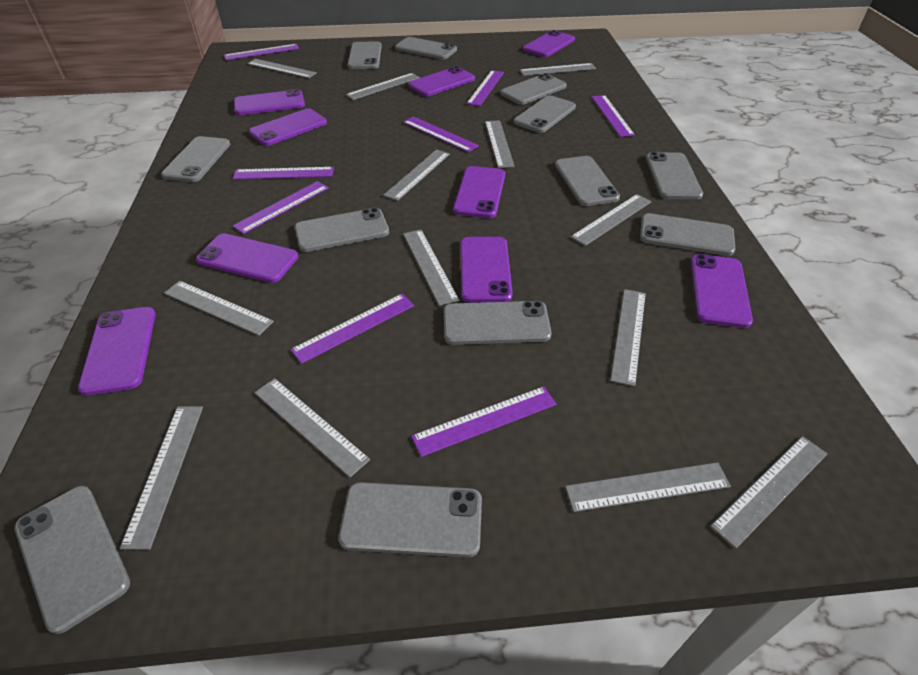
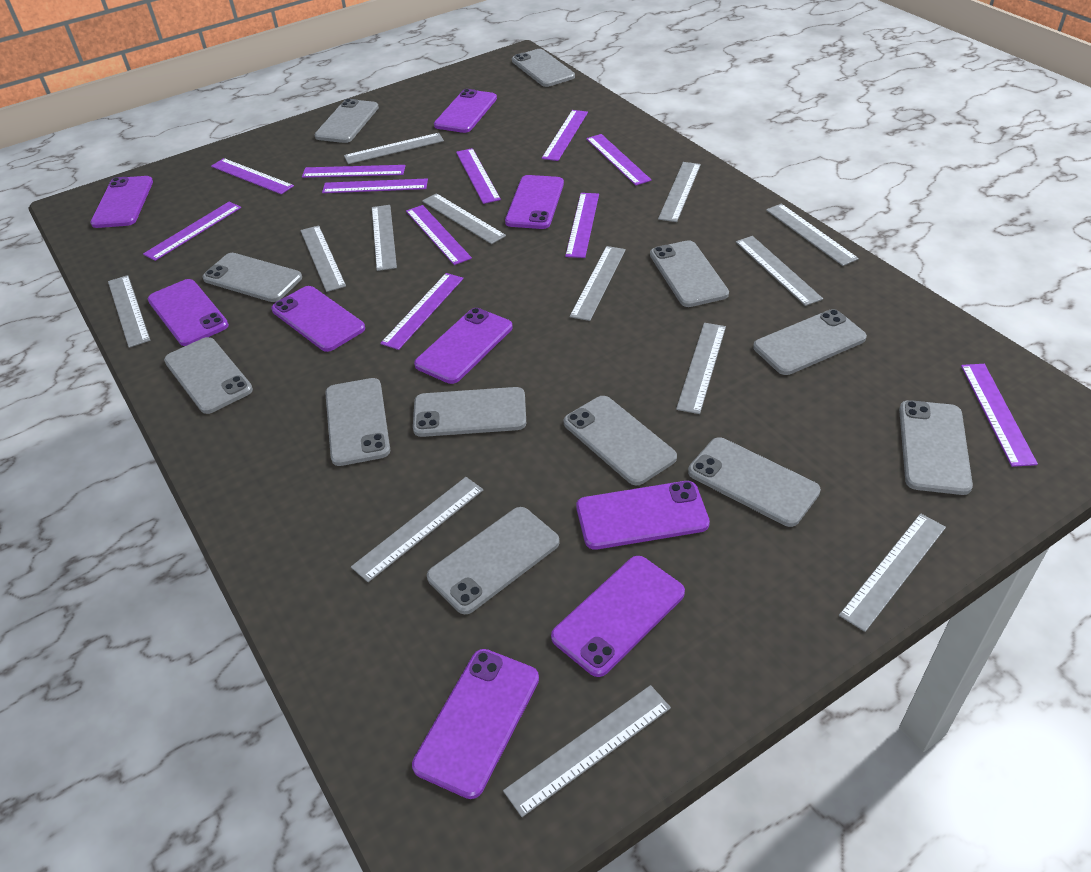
purple ruler: 8 -> 11

